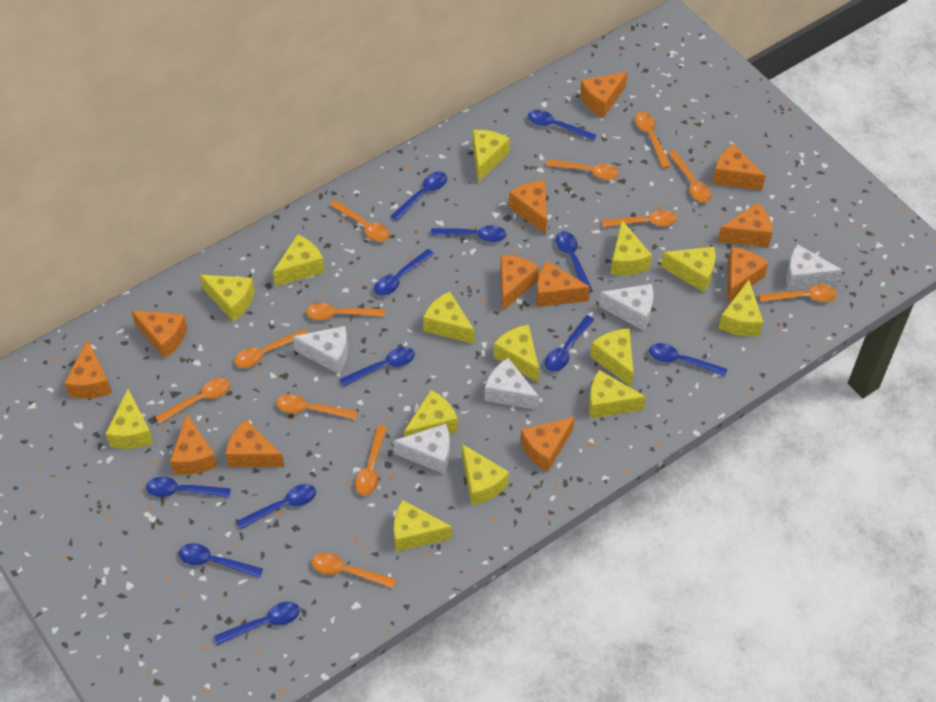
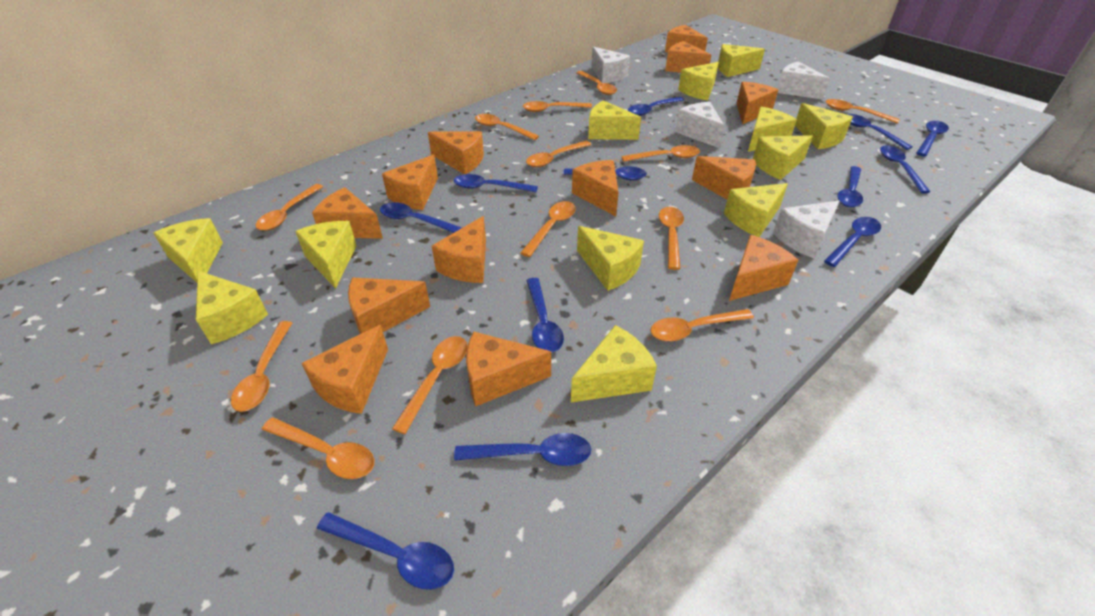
orange cheese: 12 -> 13
orange spoon: 12 -> 13
white cheese: 5 -> 4
yellow cheese: 14 -> 12

